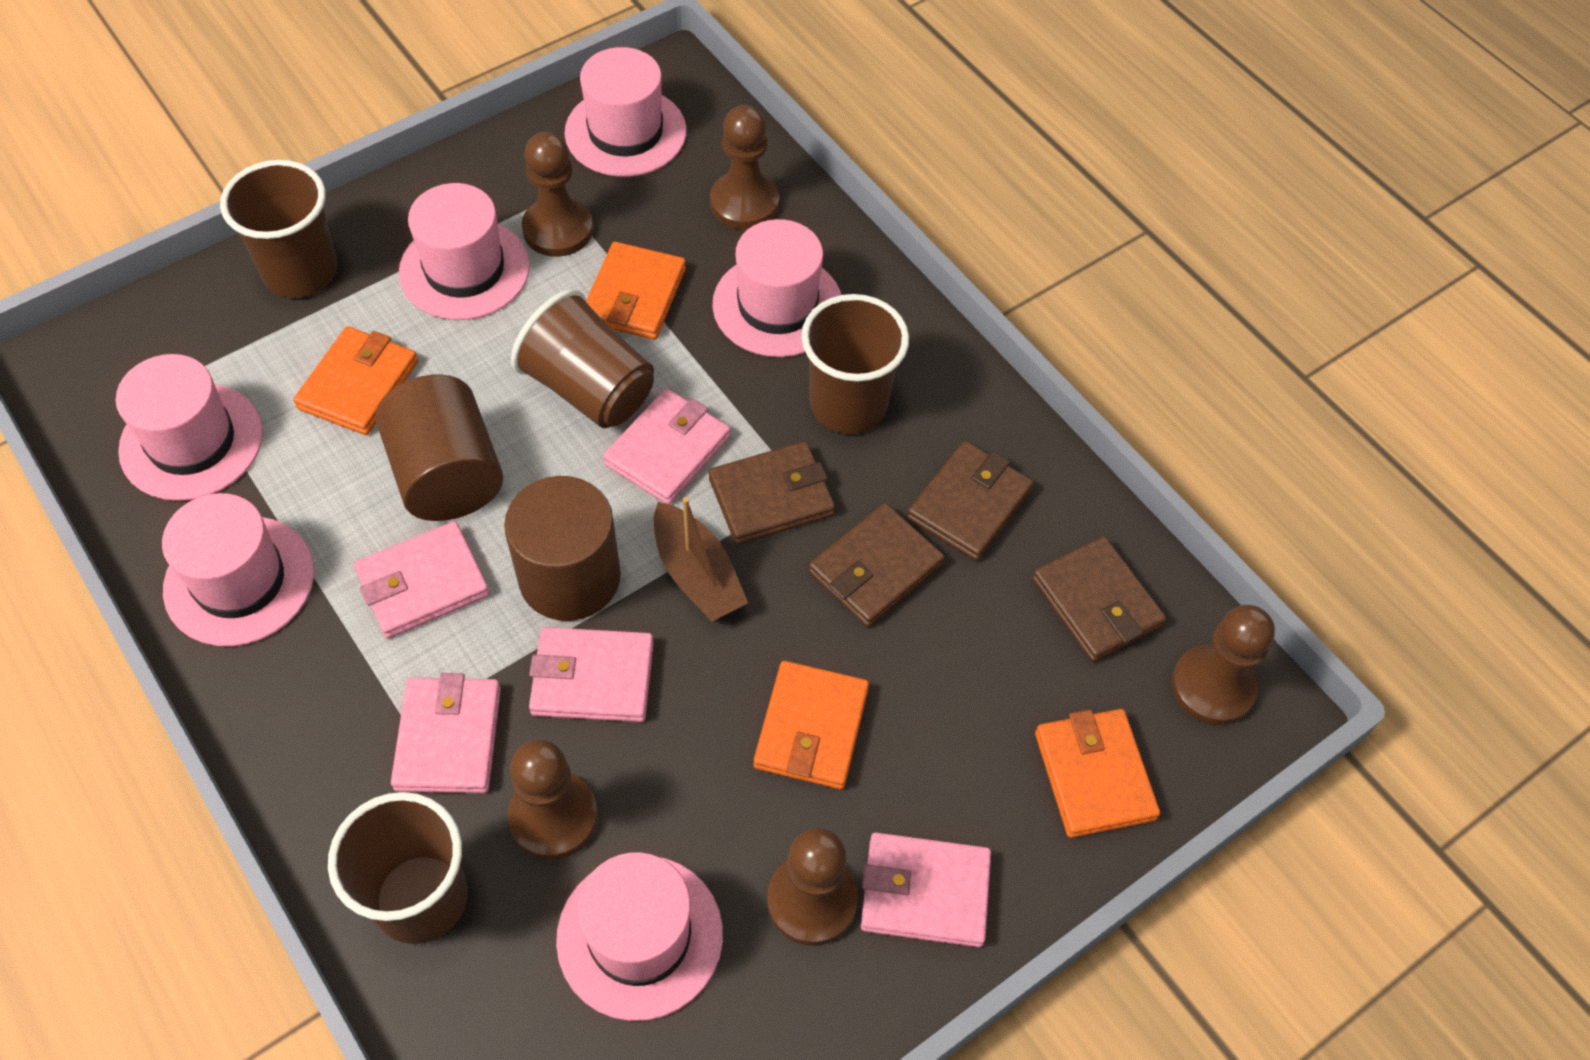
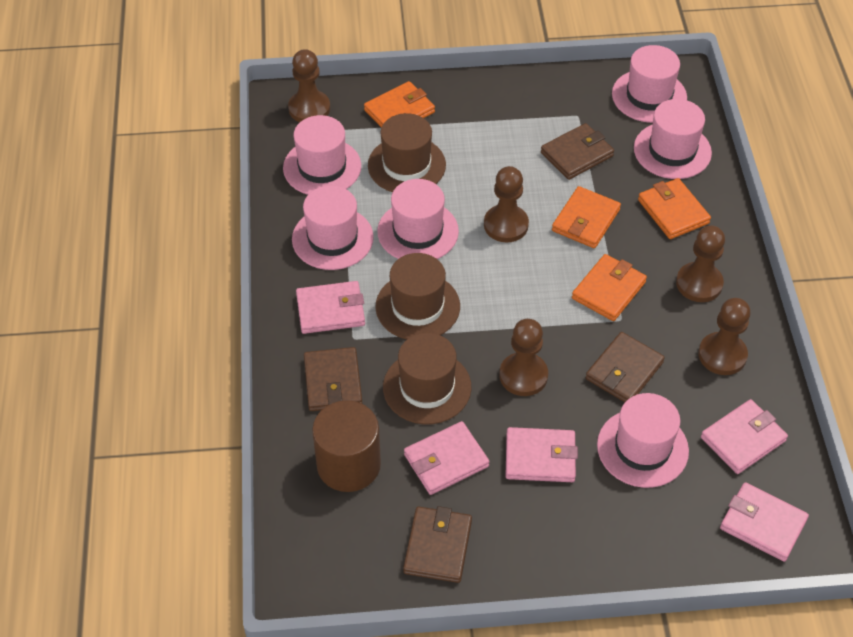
brown boat: 1 -> 0
brown cup: 4 -> 0
brown cylinder: 2 -> 1
brown hat: 0 -> 3

